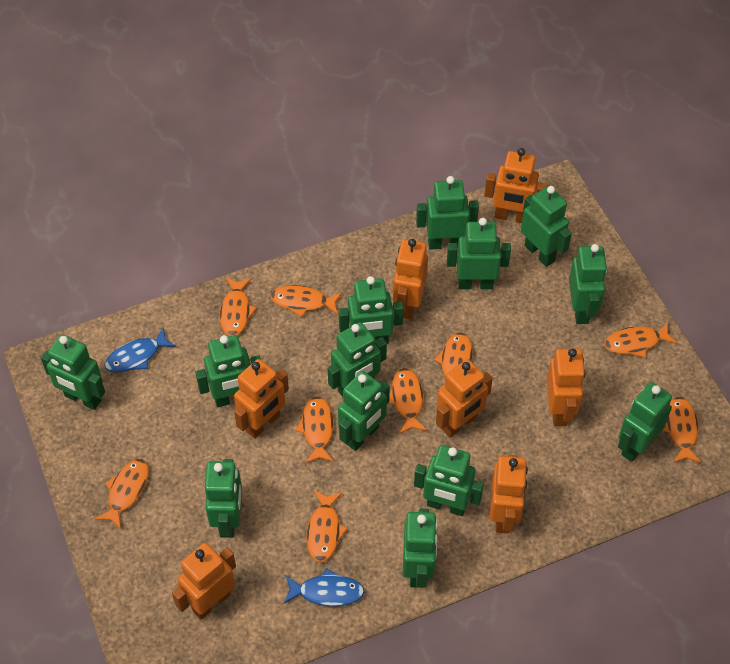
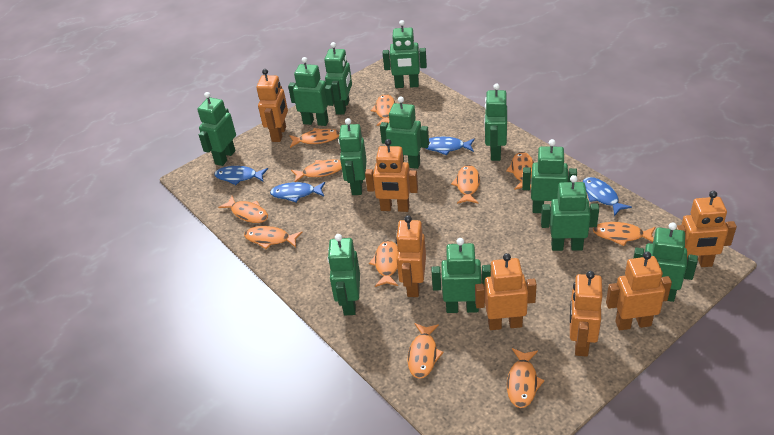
blue fish: 2 -> 4
green robot: 13 -> 12
orange fish: 9 -> 11

